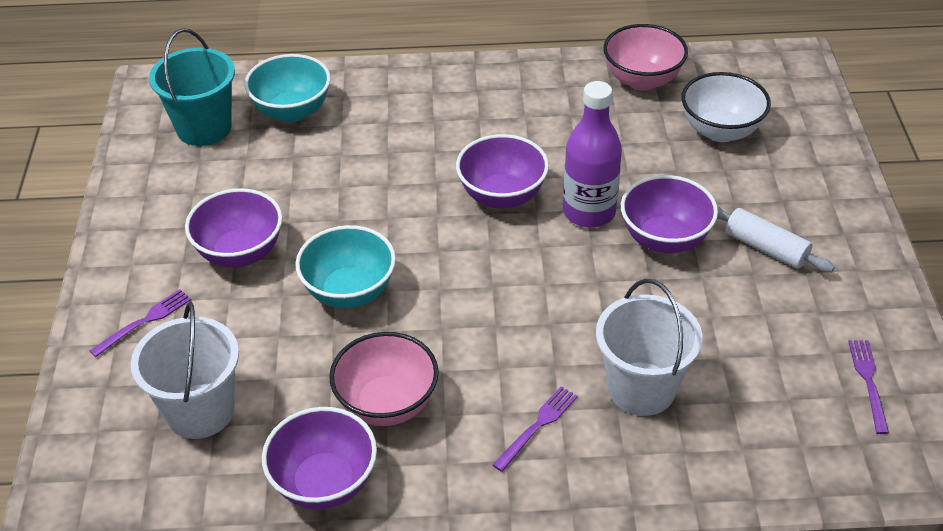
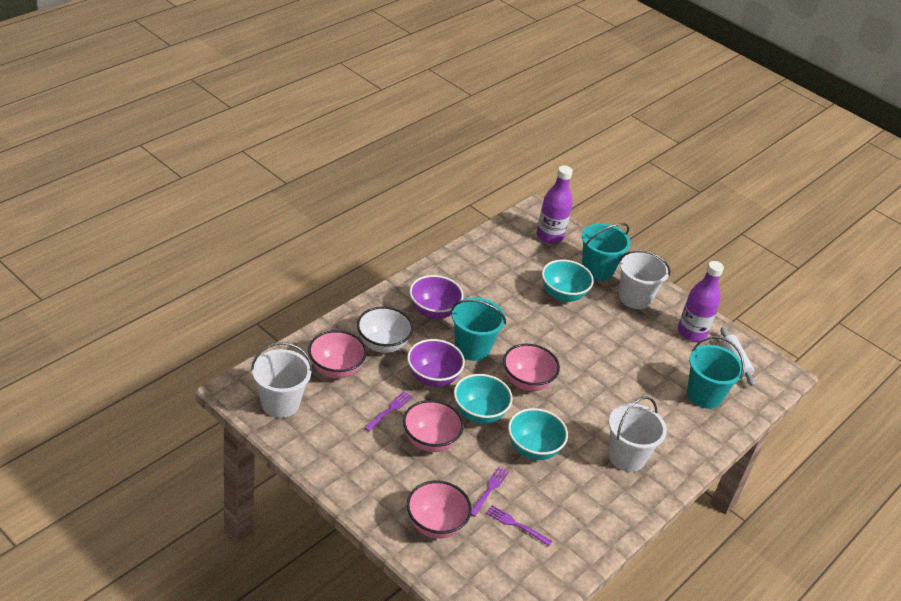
pink bowl: 2 -> 4
purple bottle: 1 -> 2
purple bowl: 4 -> 2
turquoise bowl: 2 -> 3
turquoise bucket: 1 -> 3
white bucket: 2 -> 3

